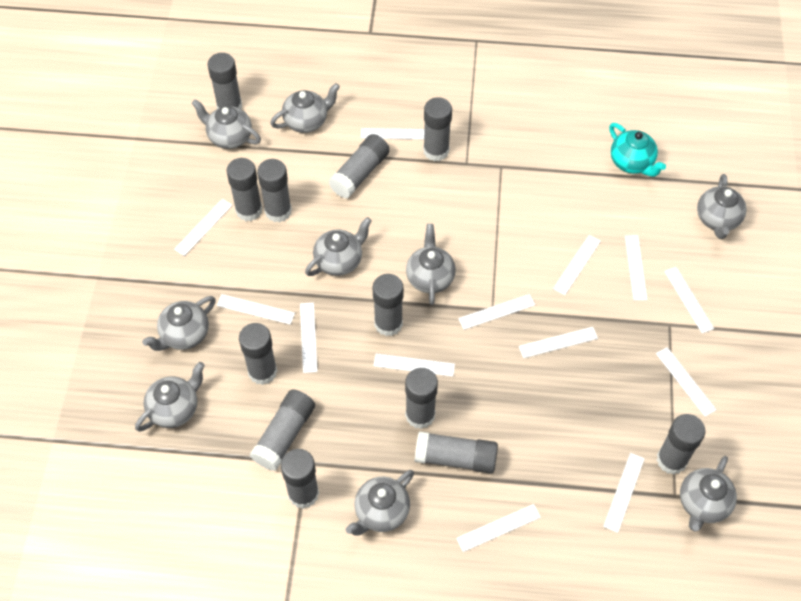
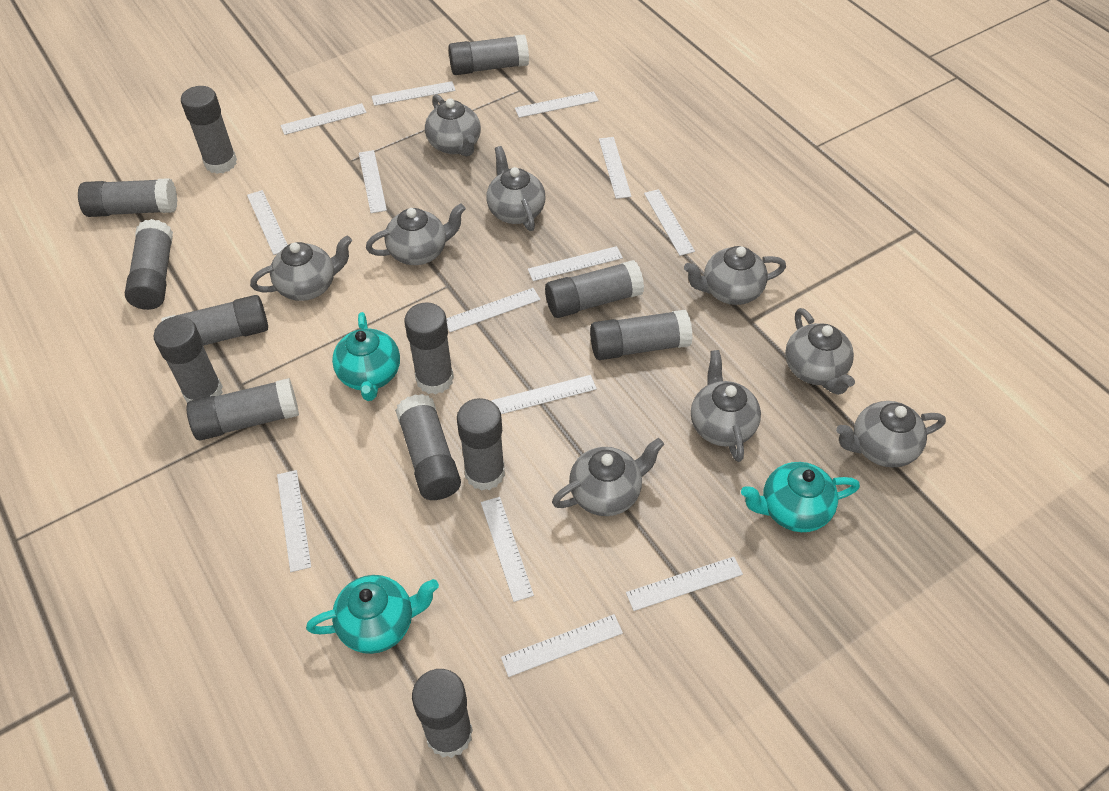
grey glue stick: 12 -> 13
turquoise teapot: 1 -> 3
white ruler: 13 -> 14

